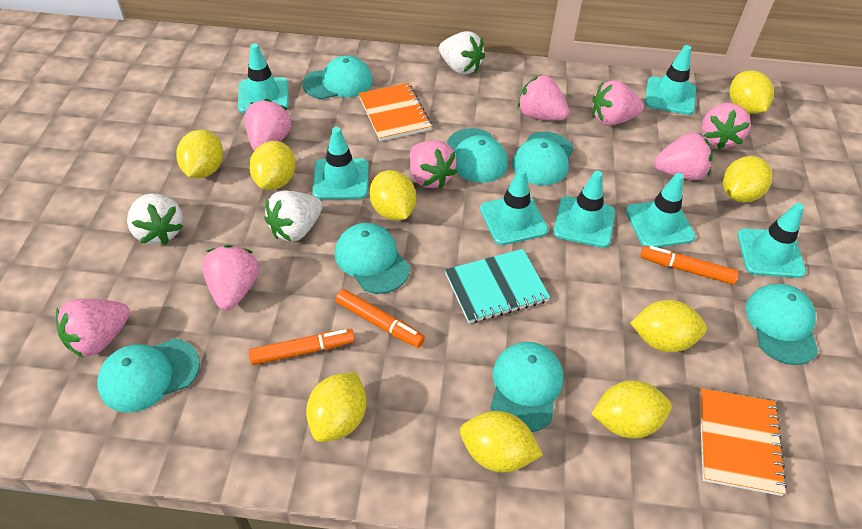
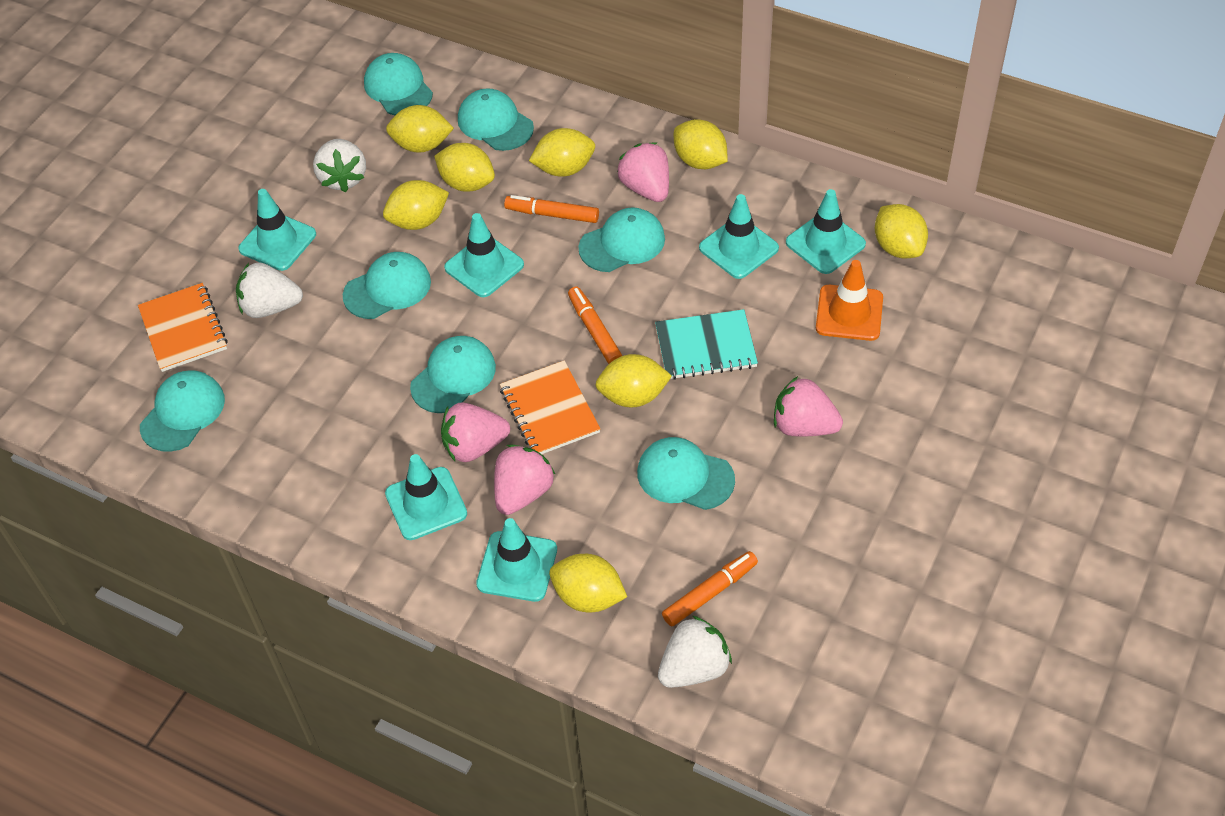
orange traffic cone: 0 -> 1
pink strawberry: 8 -> 4
turquoise traffic cone: 7 -> 6
yellow lemon: 9 -> 8

